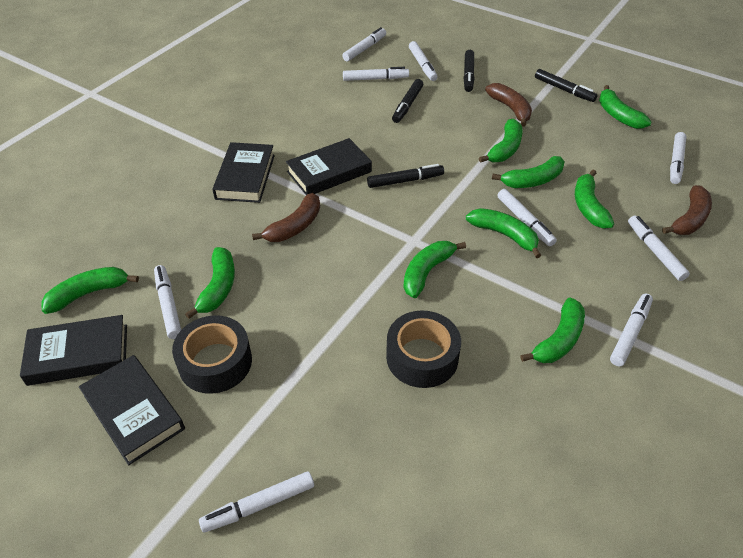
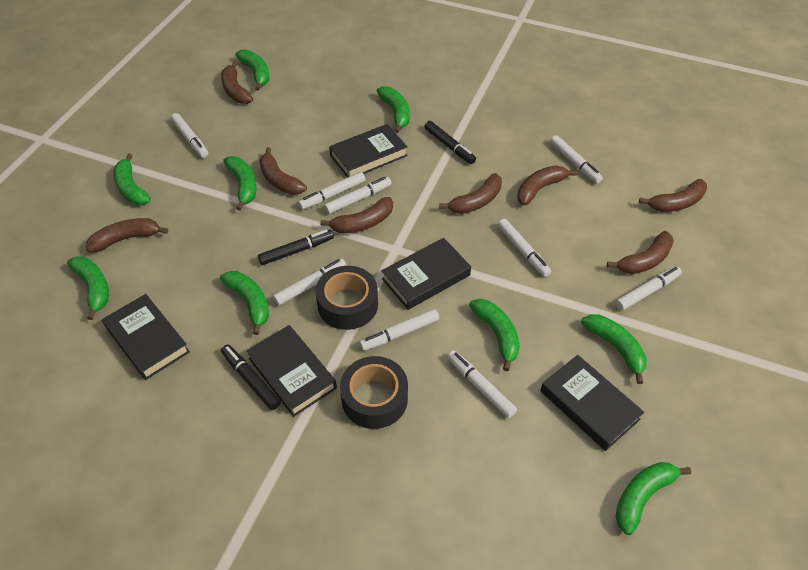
black book: 4 -> 5
black marker: 4 -> 3
brown banana: 3 -> 8

